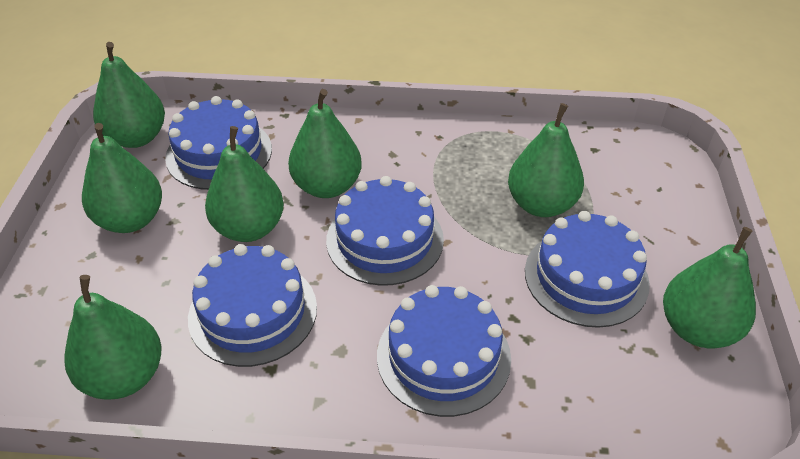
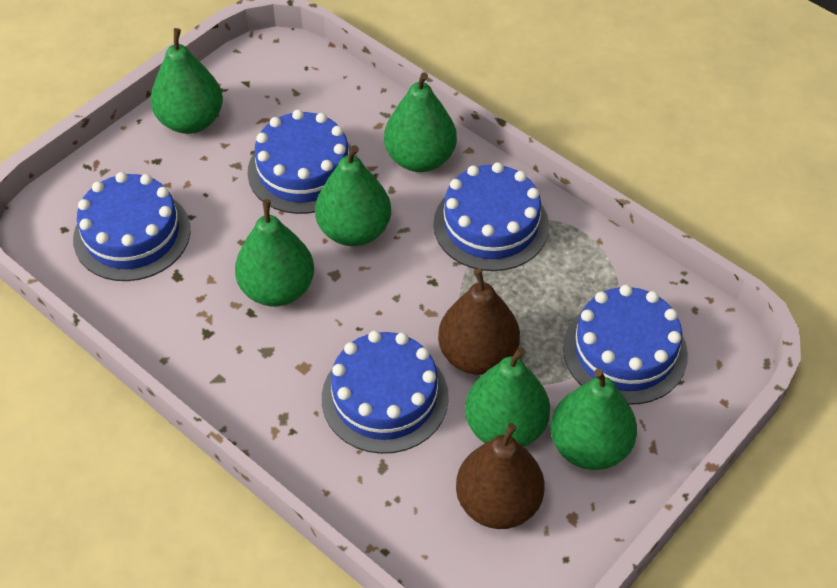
brown pear: 0 -> 2
green pear: 7 -> 6

